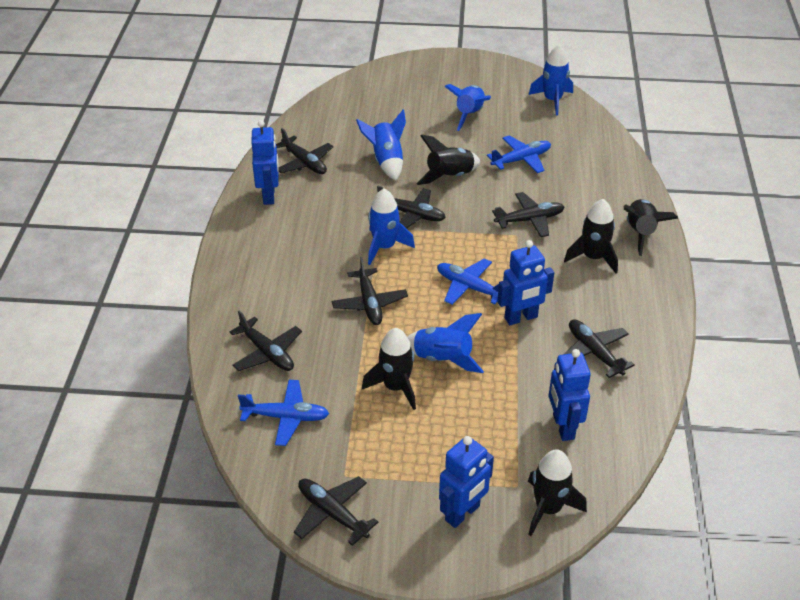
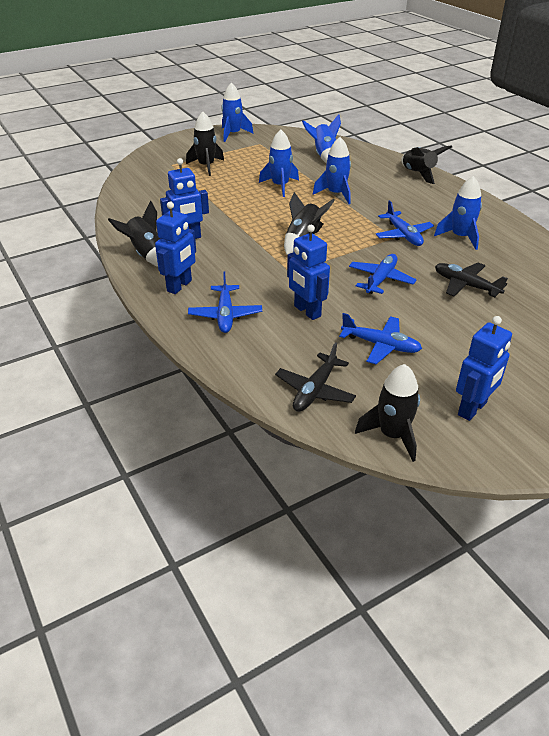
black plane: 7 -> 2
blue plane: 3 -> 4

